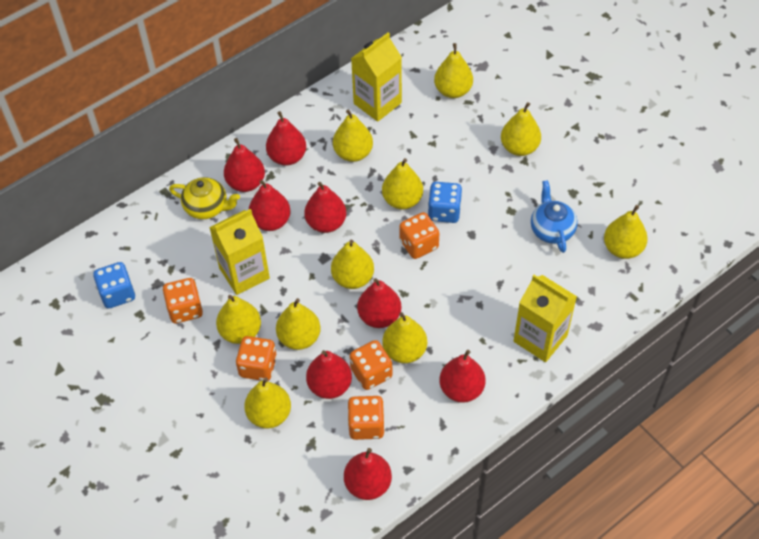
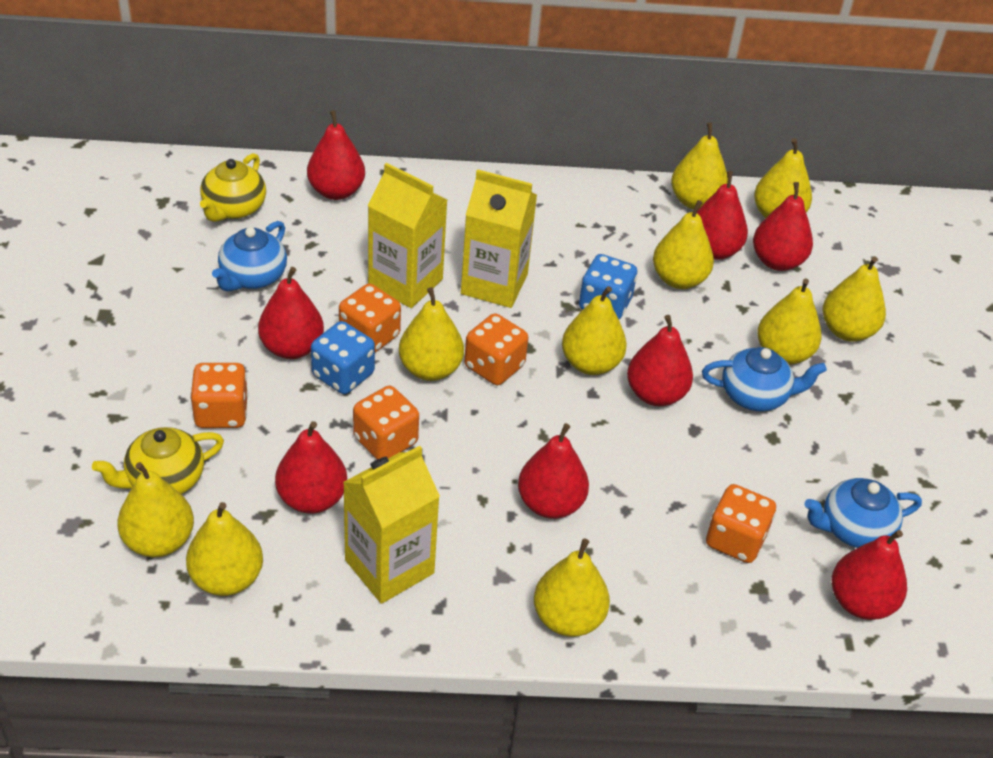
blue teapot: 1 -> 3
yellow teapot: 1 -> 2

